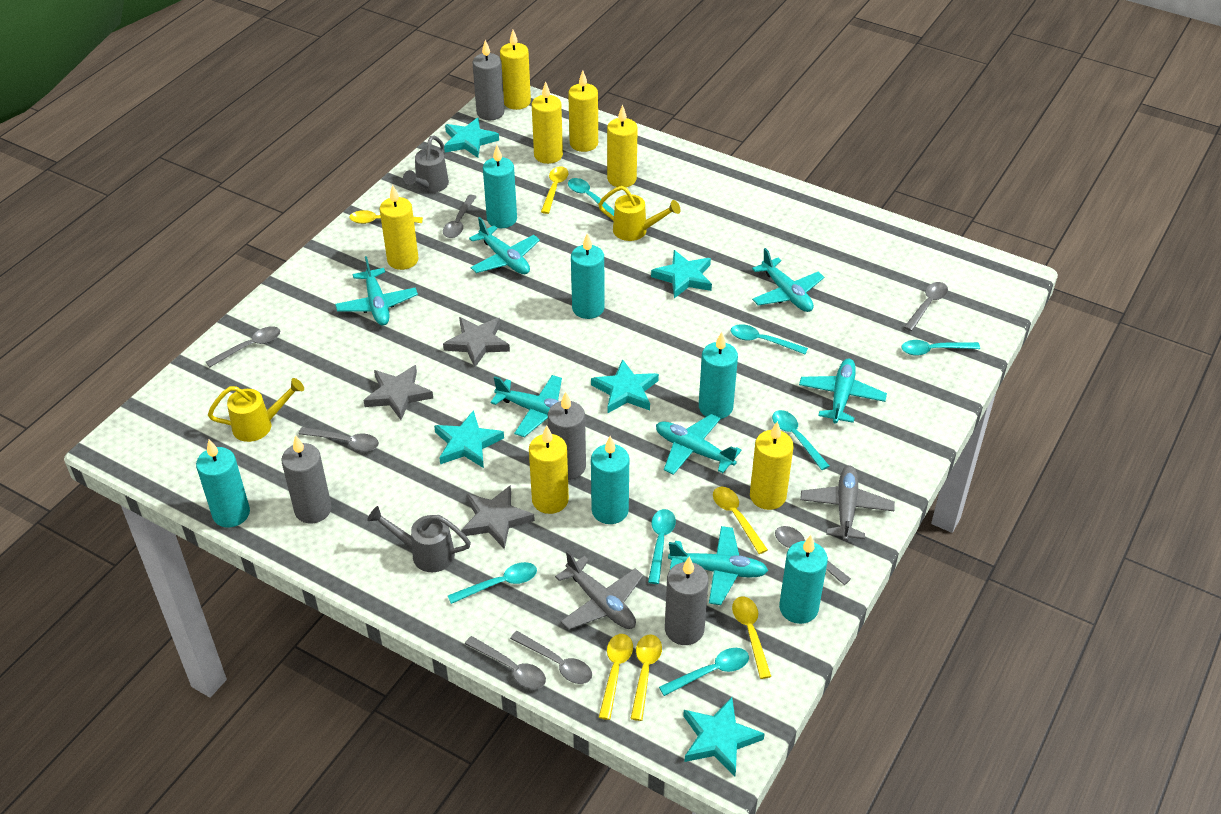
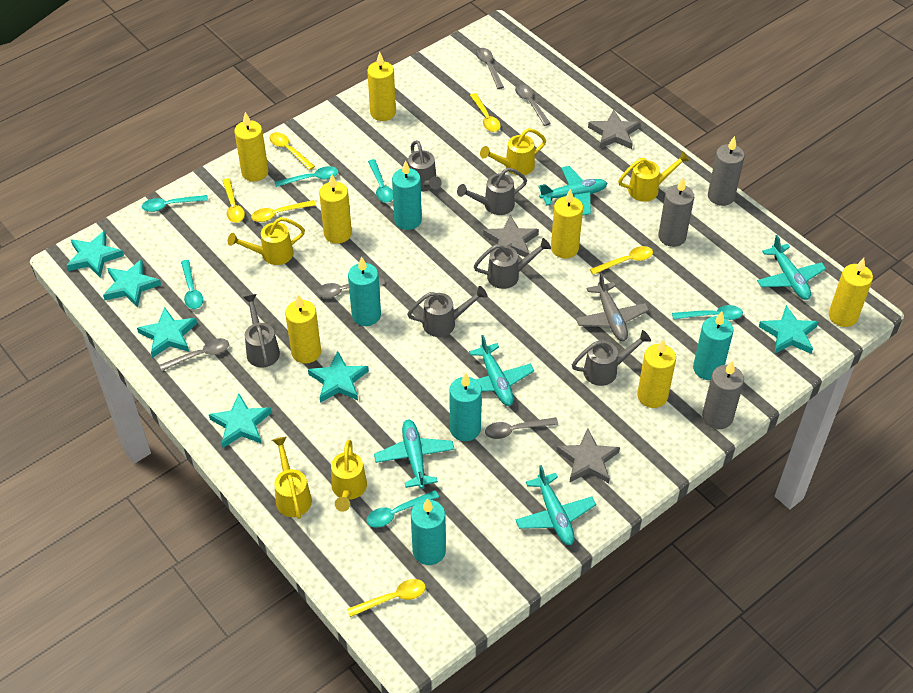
grey candle: 4 -> 3
grey plane: 2 -> 1
grey spoon: 7 -> 5
grey watering can: 2 -> 6
turquoise candle: 6 -> 5
turquoise plane: 7 -> 5
turquoise spoon: 7 -> 6
turquoise star: 5 -> 6
yellow watering can: 2 -> 5

